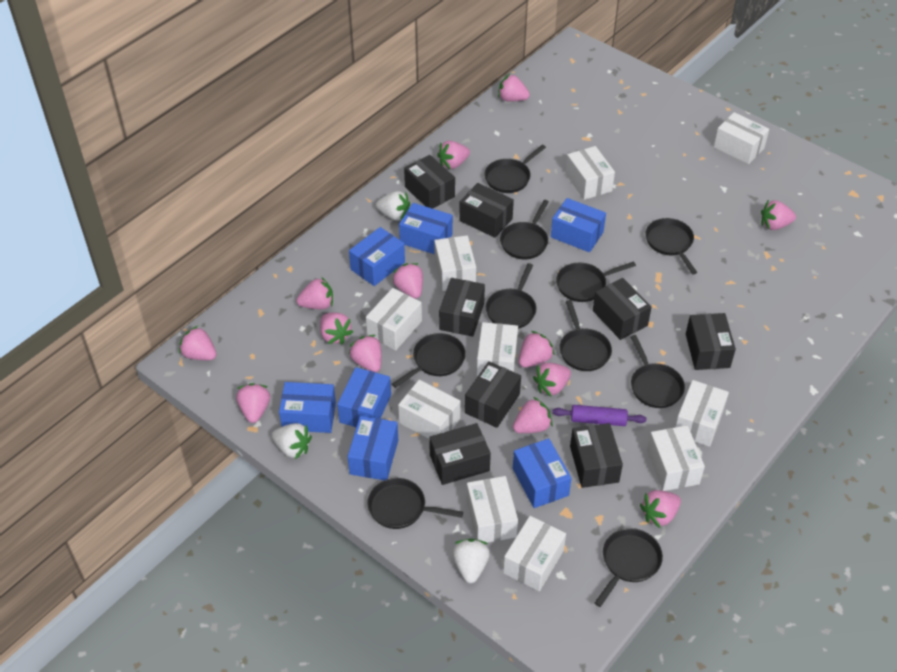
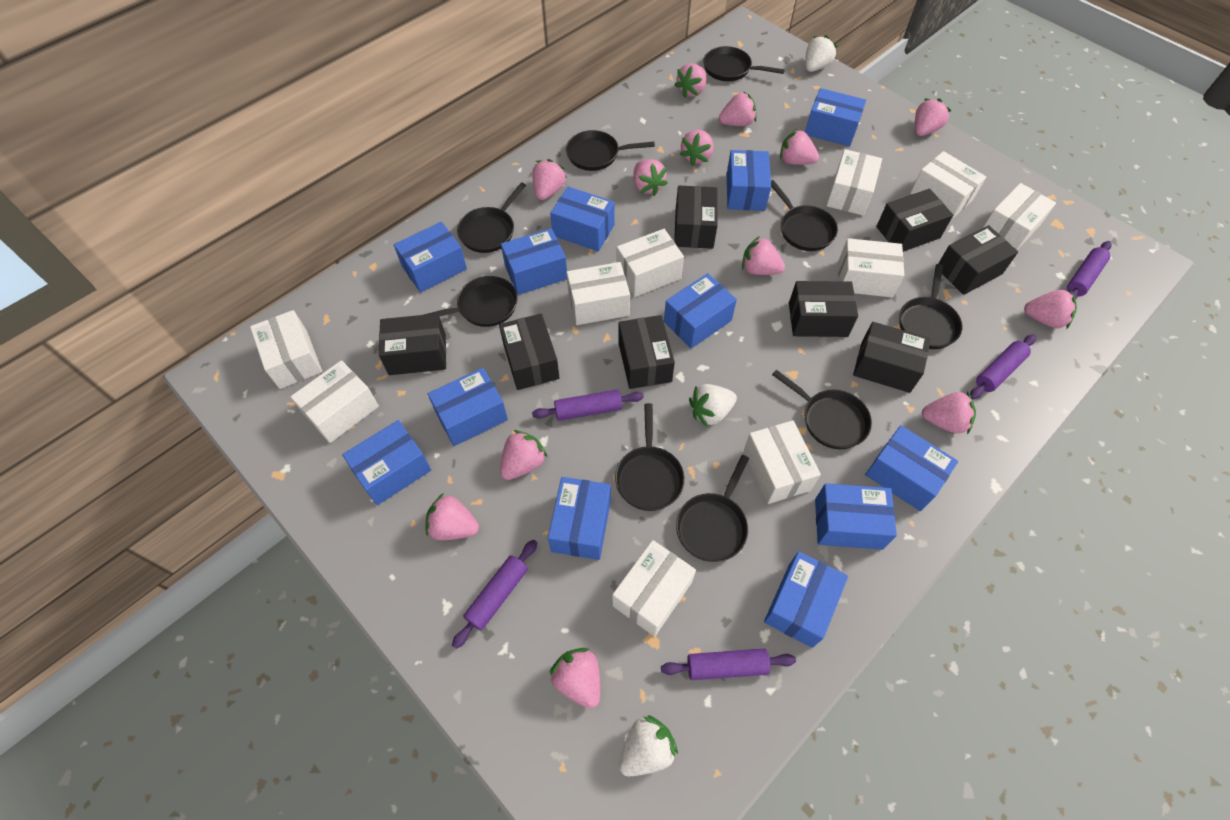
black pan: 10 -> 9
blue box: 7 -> 12
purple rolling pin: 1 -> 5

